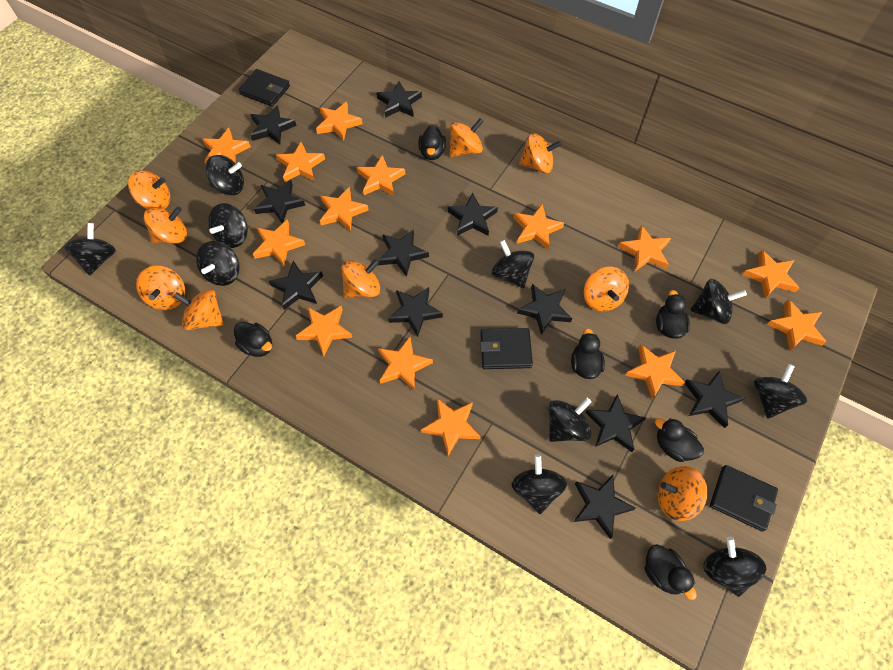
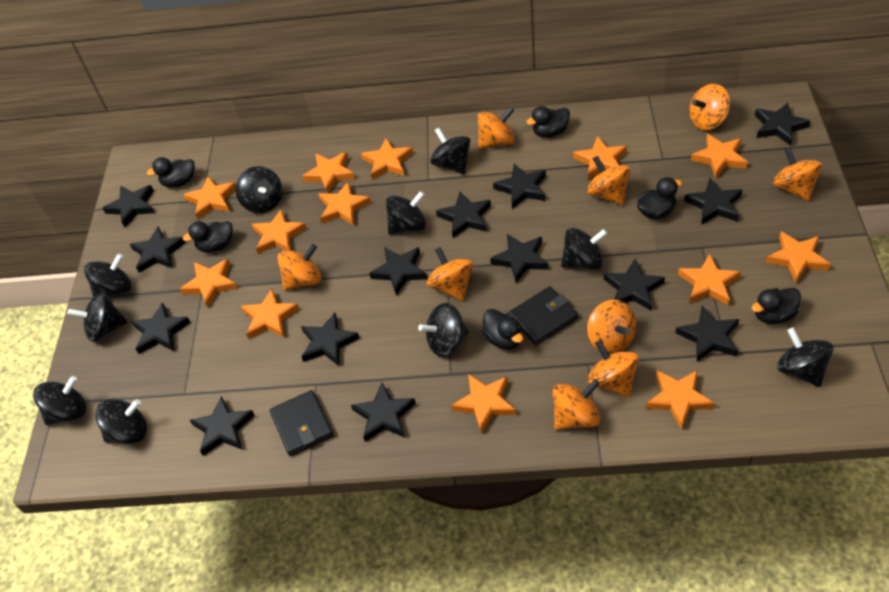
black star: 11 -> 14
black wallet: 3 -> 2
orange star: 14 -> 13

